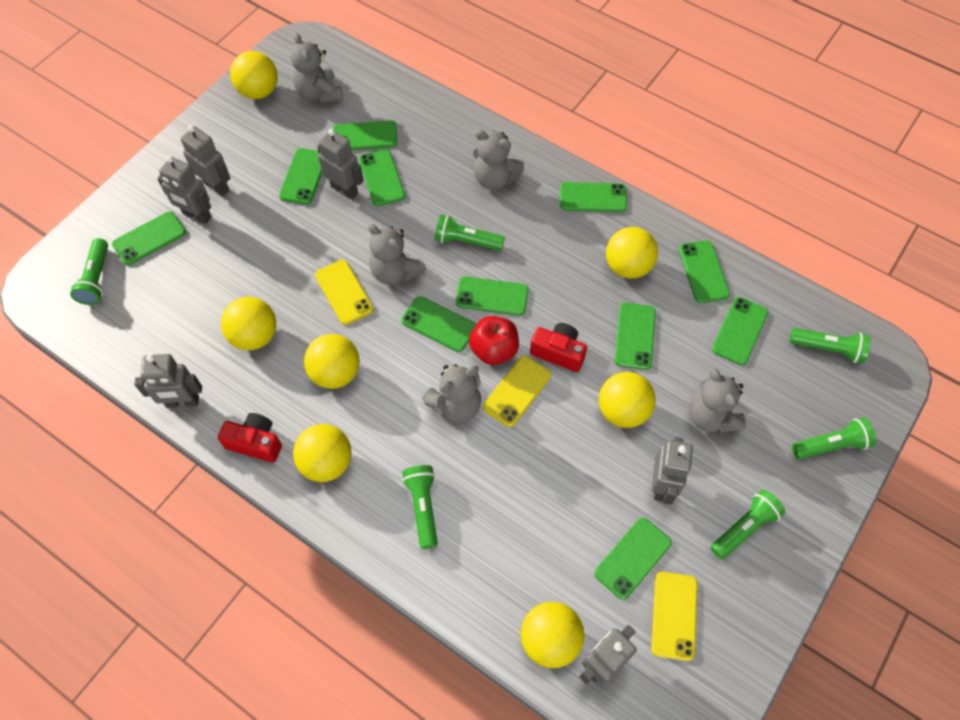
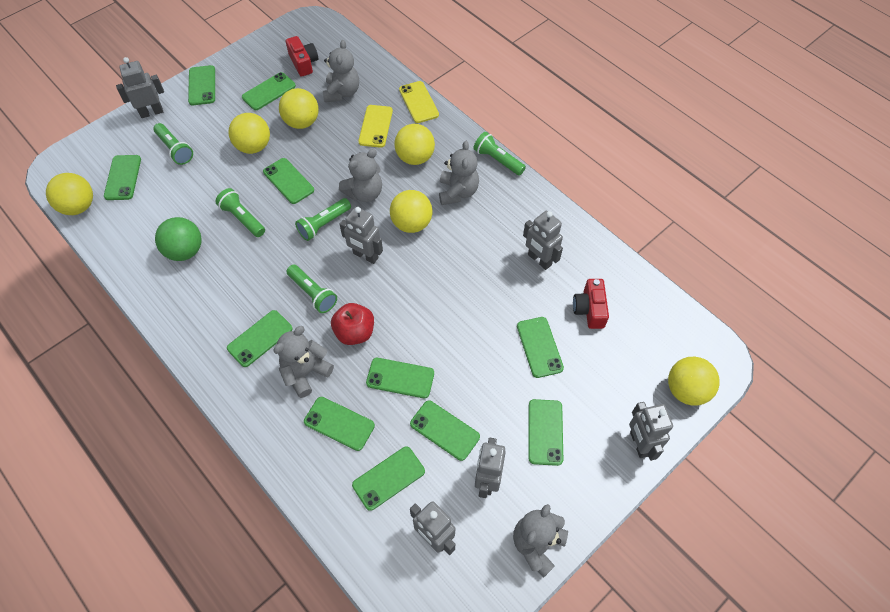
green ball: 0 -> 1
green flashlight: 6 -> 5
yellow ball: 7 -> 6
yellow phone: 3 -> 2

